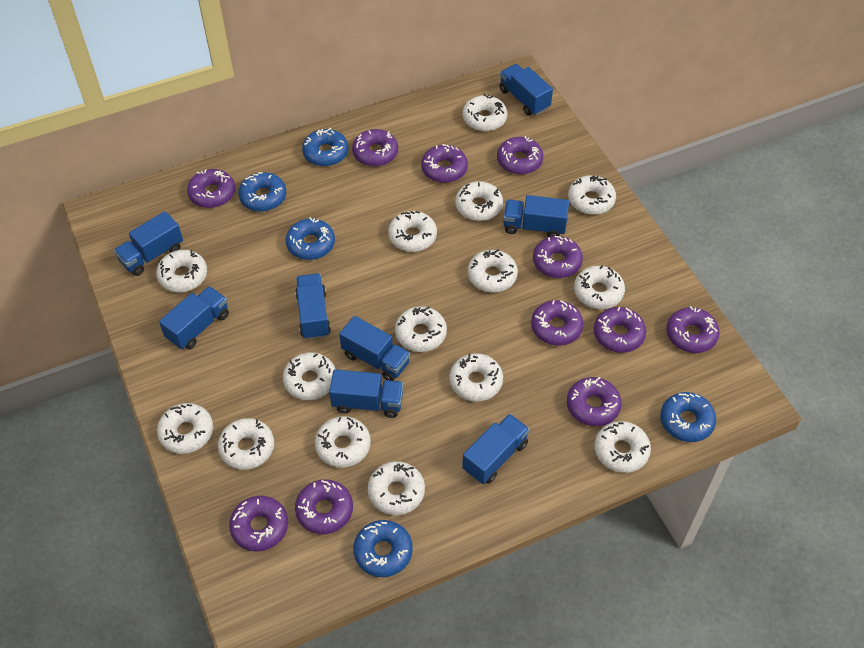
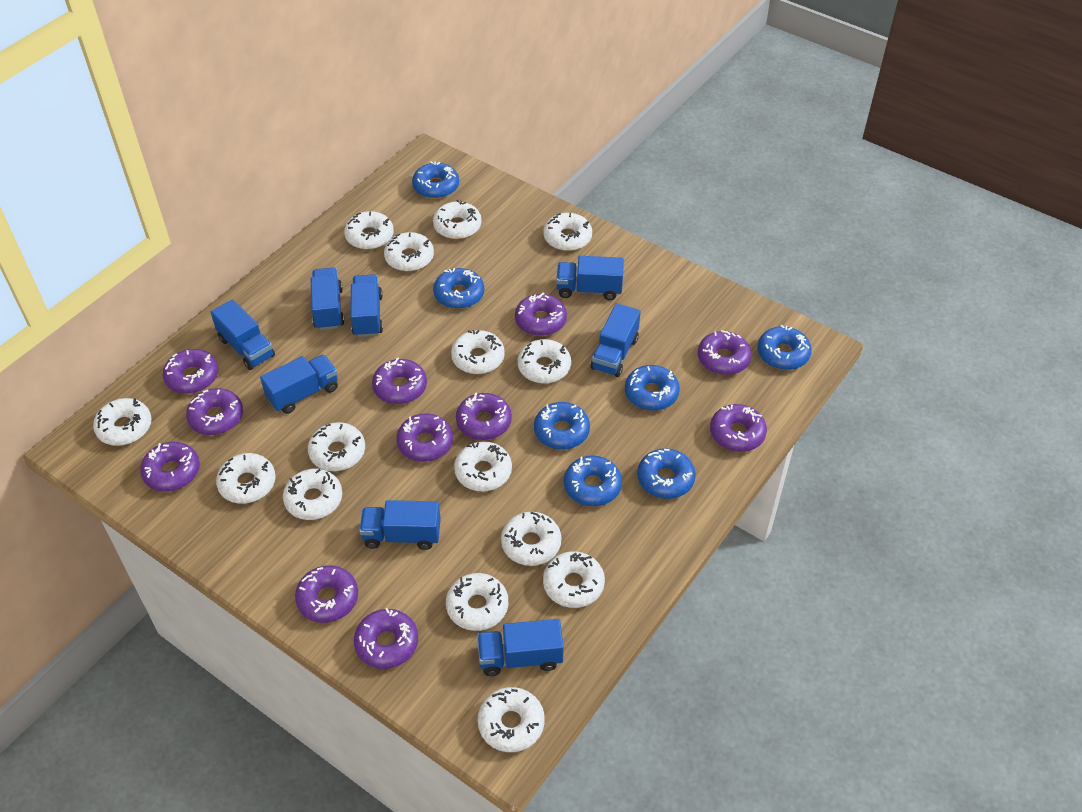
blue donut: 5 -> 7

